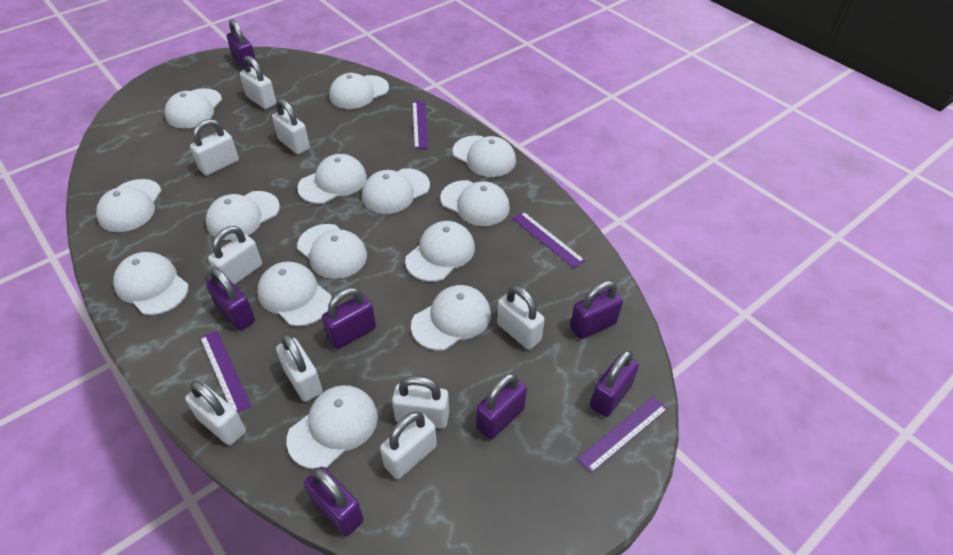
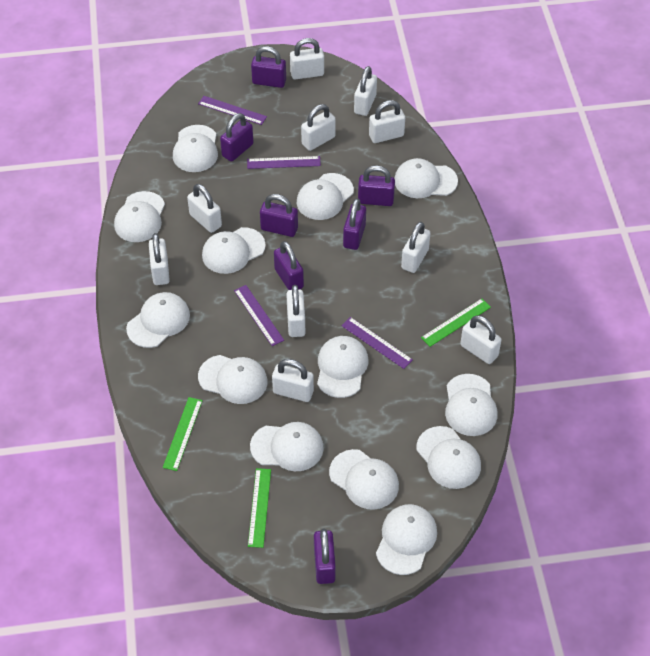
green ruler: 0 -> 3
white cap: 14 -> 13
white padlock: 9 -> 10

